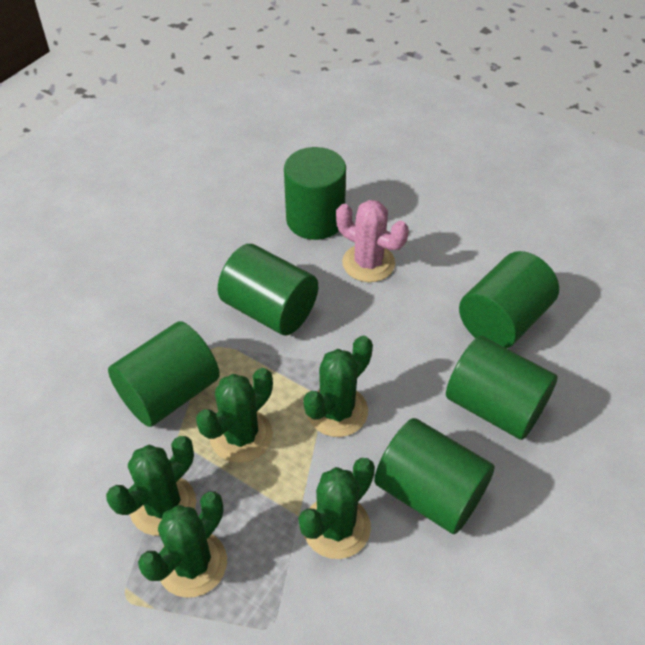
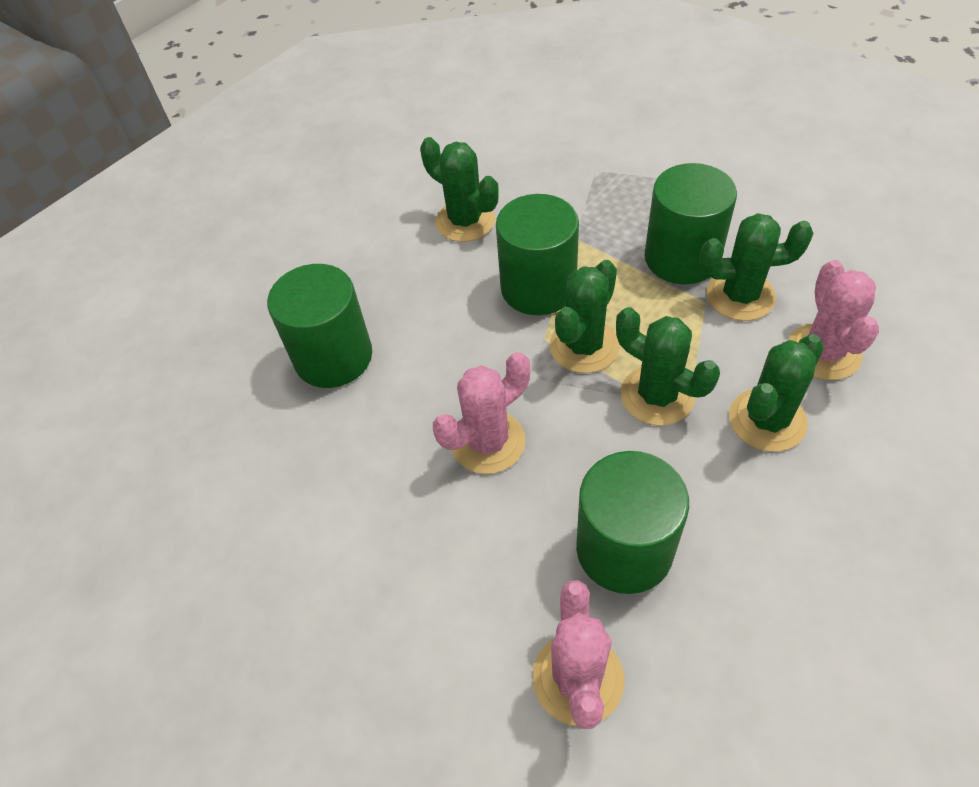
green cylinder: 6 -> 4
pink cactus: 1 -> 3

